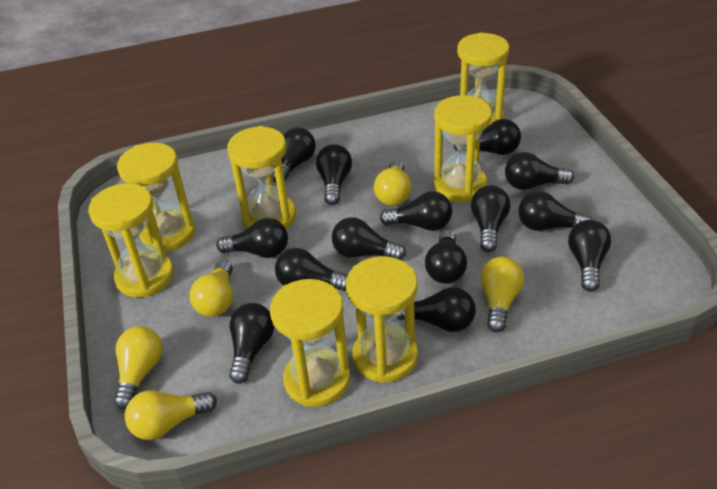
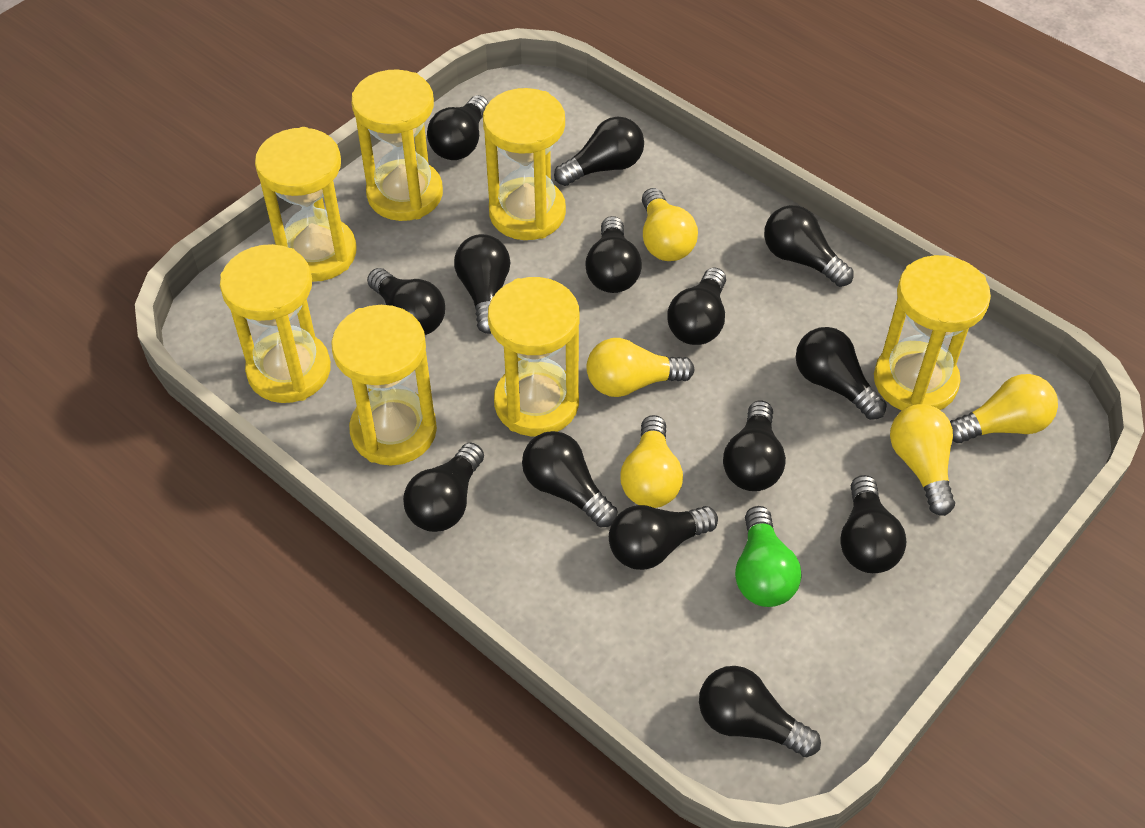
green light bulb: 0 -> 1

